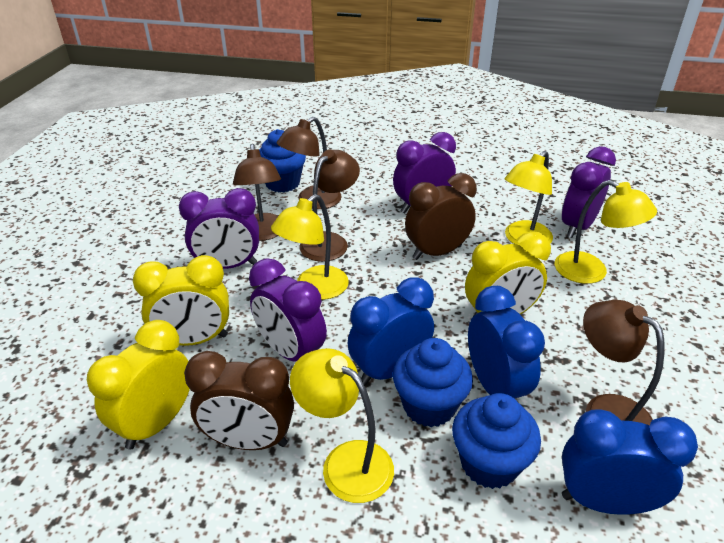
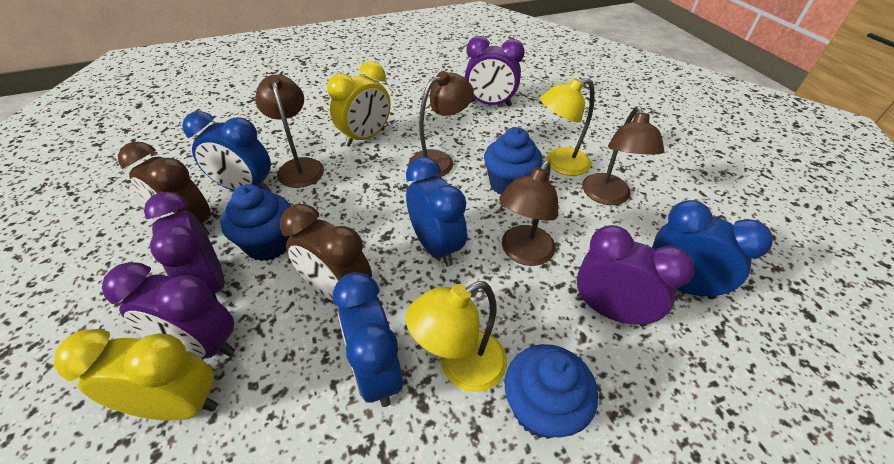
blue clock: 3 -> 4
yellow clock: 3 -> 2
yellow lamp: 4 -> 2

